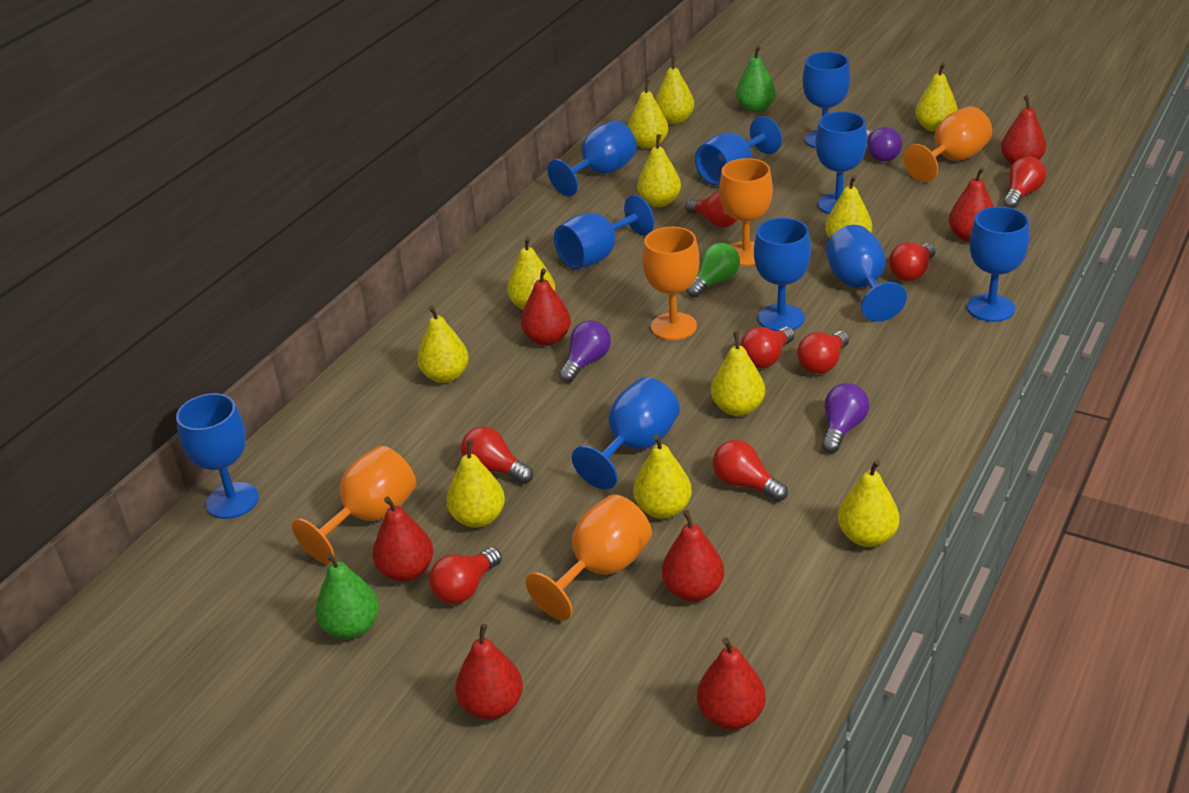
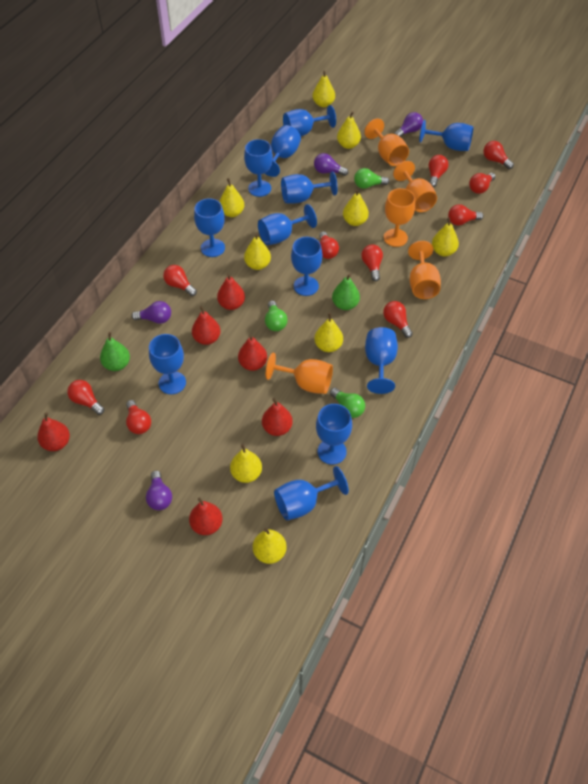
blue goblet: 10 -> 12
green light bulb: 1 -> 3
purple light bulb: 3 -> 4
red light bulb: 8 -> 10
red pear: 7 -> 6
yellow pear: 11 -> 9

